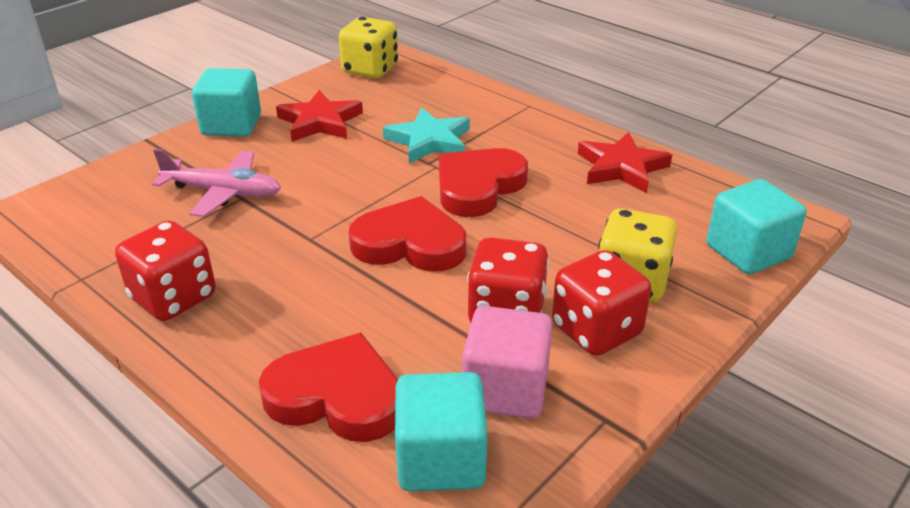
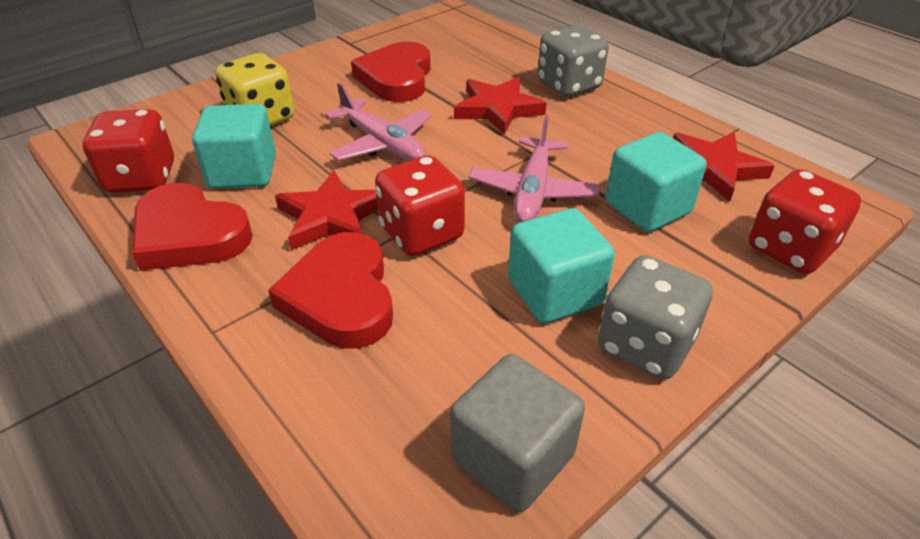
grey cube: 0 -> 1
grey dice: 0 -> 2
pink cube: 1 -> 0
pink plane: 1 -> 2
red star: 2 -> 3
turquoise star: 1 -> 0
yellow dice: 2 -> 1

